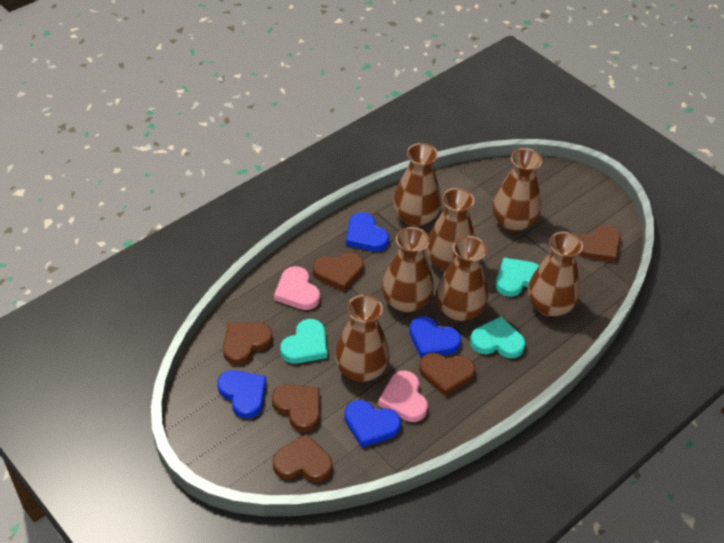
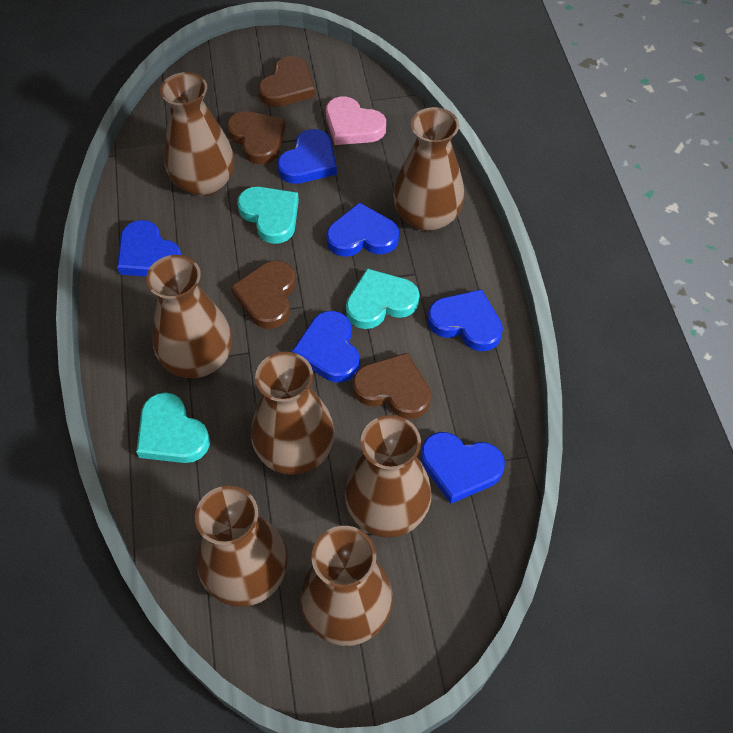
blue heart: 4 -> 6
brown heart: 6 -> 4
pink heart: 2 -> 1

